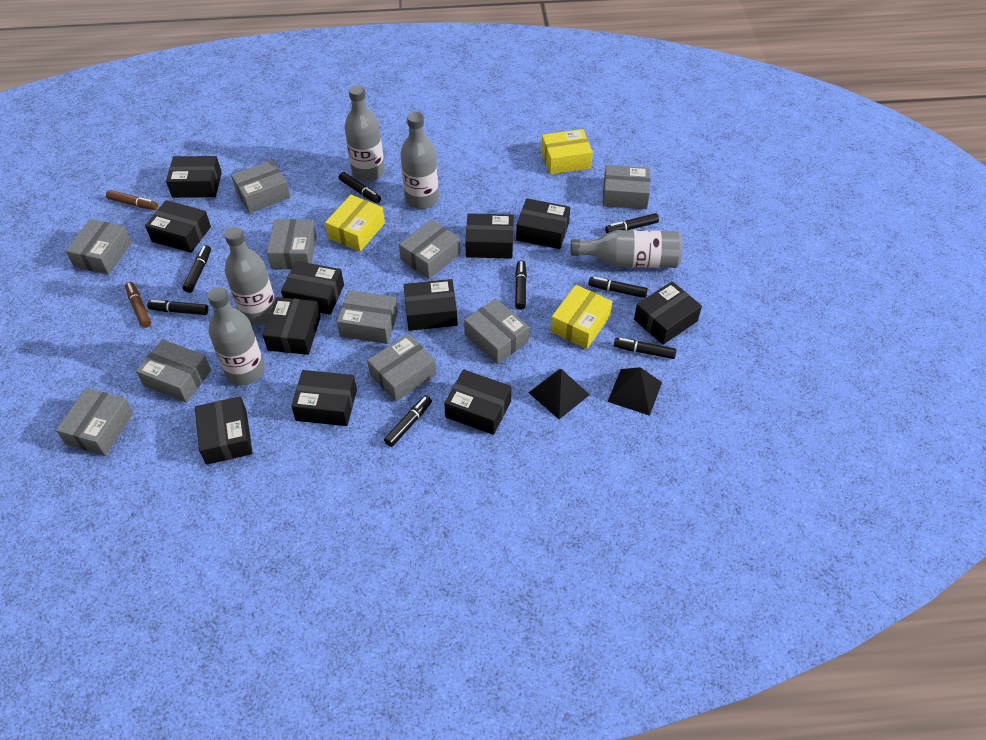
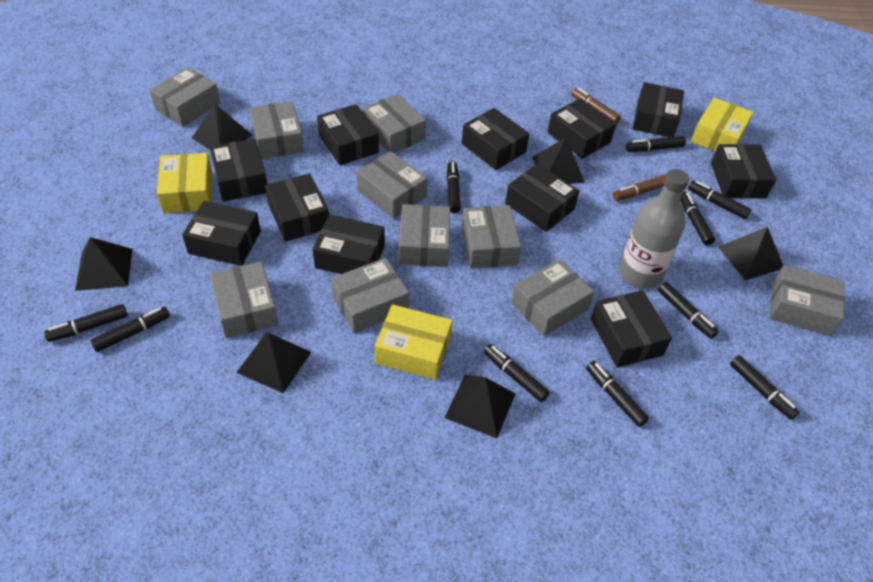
black marker: 8 -> 10
black pyramid: 2 -> 6
grey bottle: 5 -> 1

